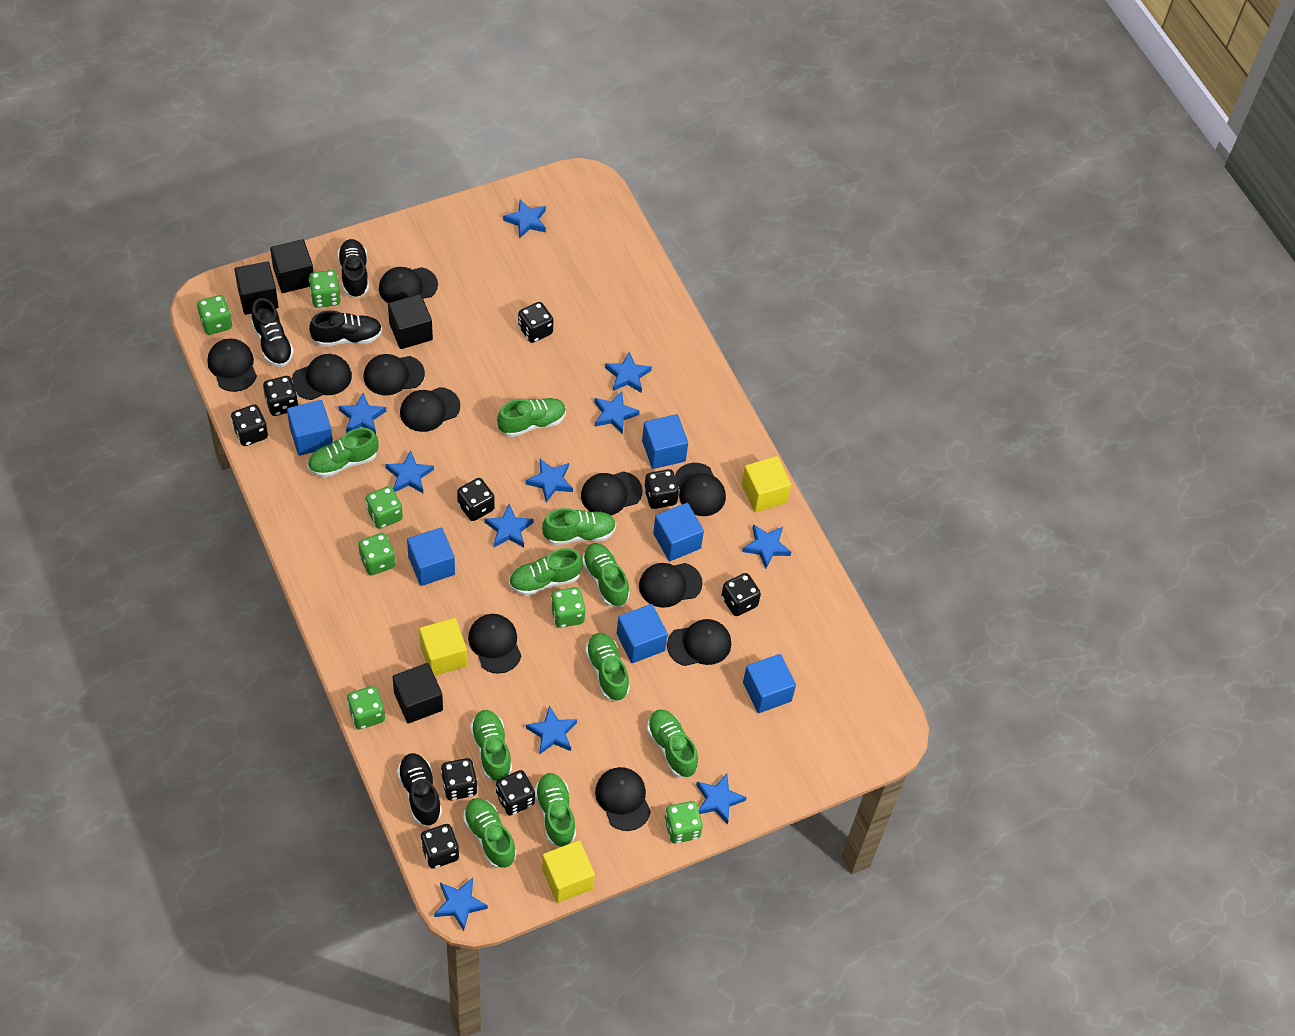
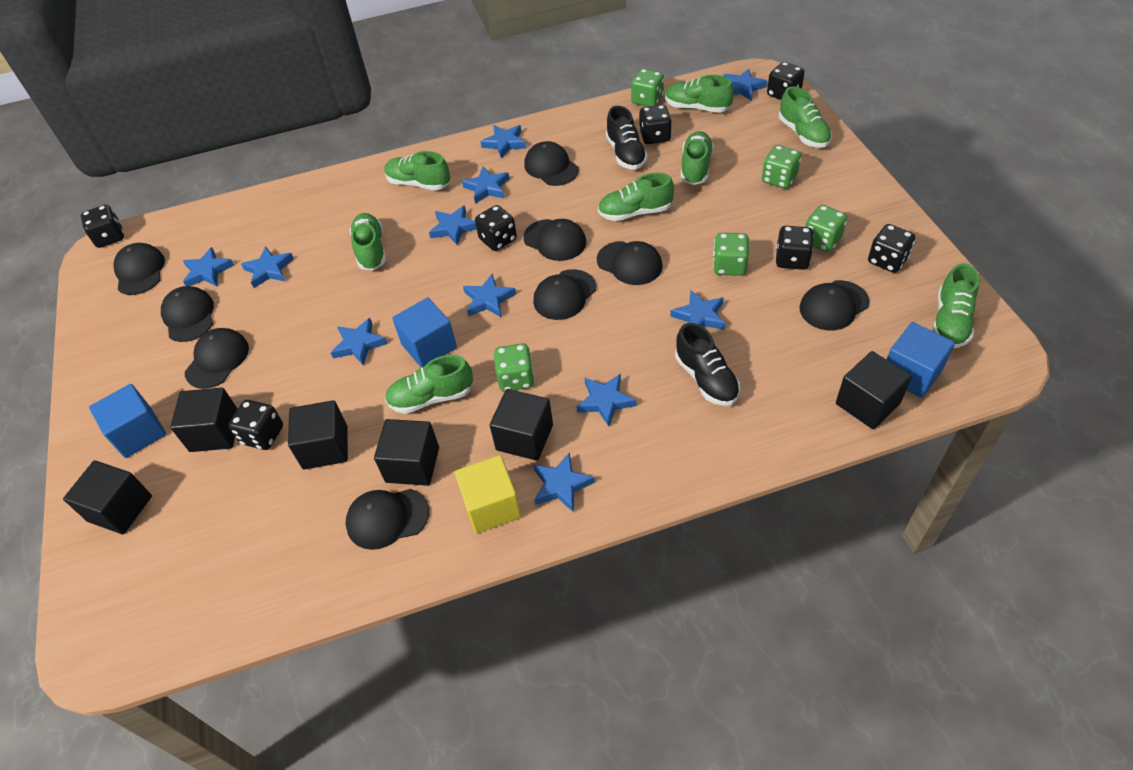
black cap: 11 -> 9
black cube: 4 -> 6
black dice: 9 -> 7
black shoe: 4 -> 2
blue cube: 6 -> 3
green dice: 7 -> 5
green shoe: 10 -> 8
yellow cube: 3 -> 1

